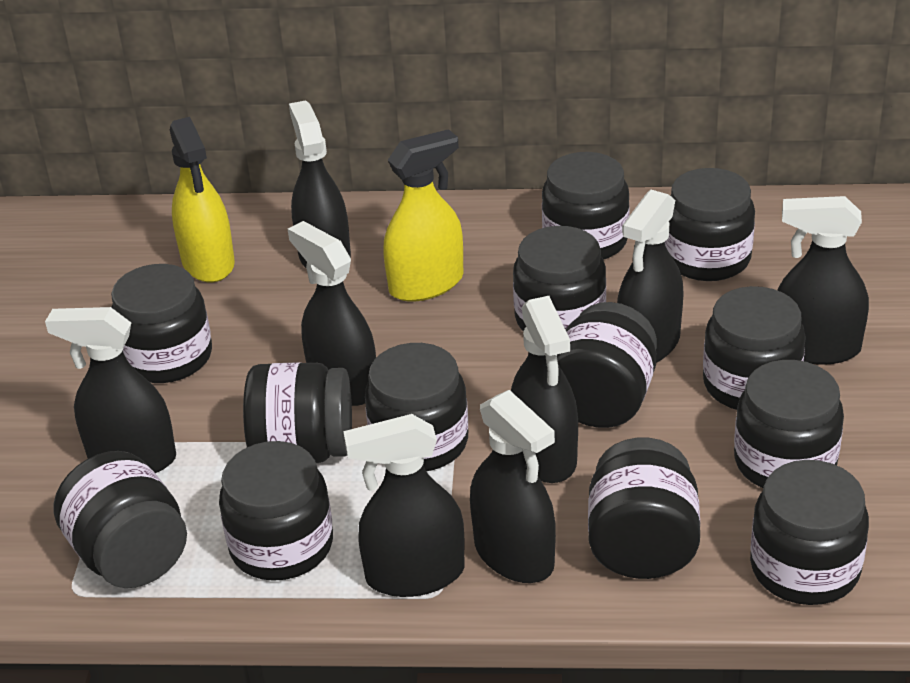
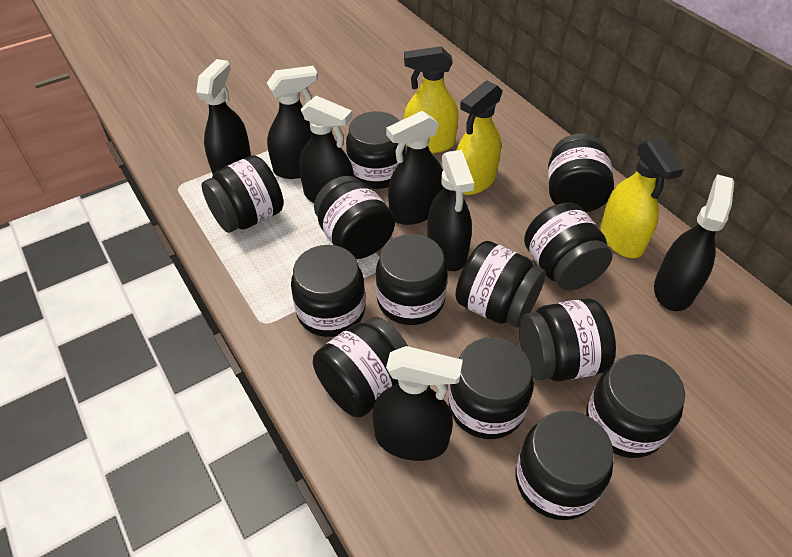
black spray bottle: 8 -> 7
yellow spray bottle: 2 -> 3

